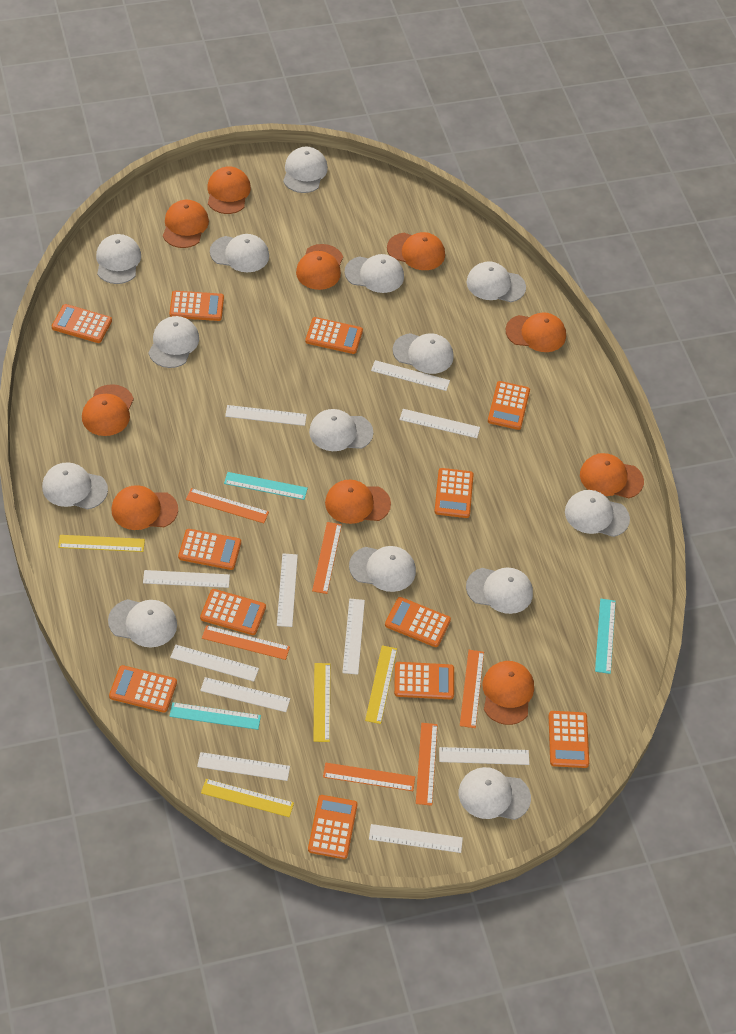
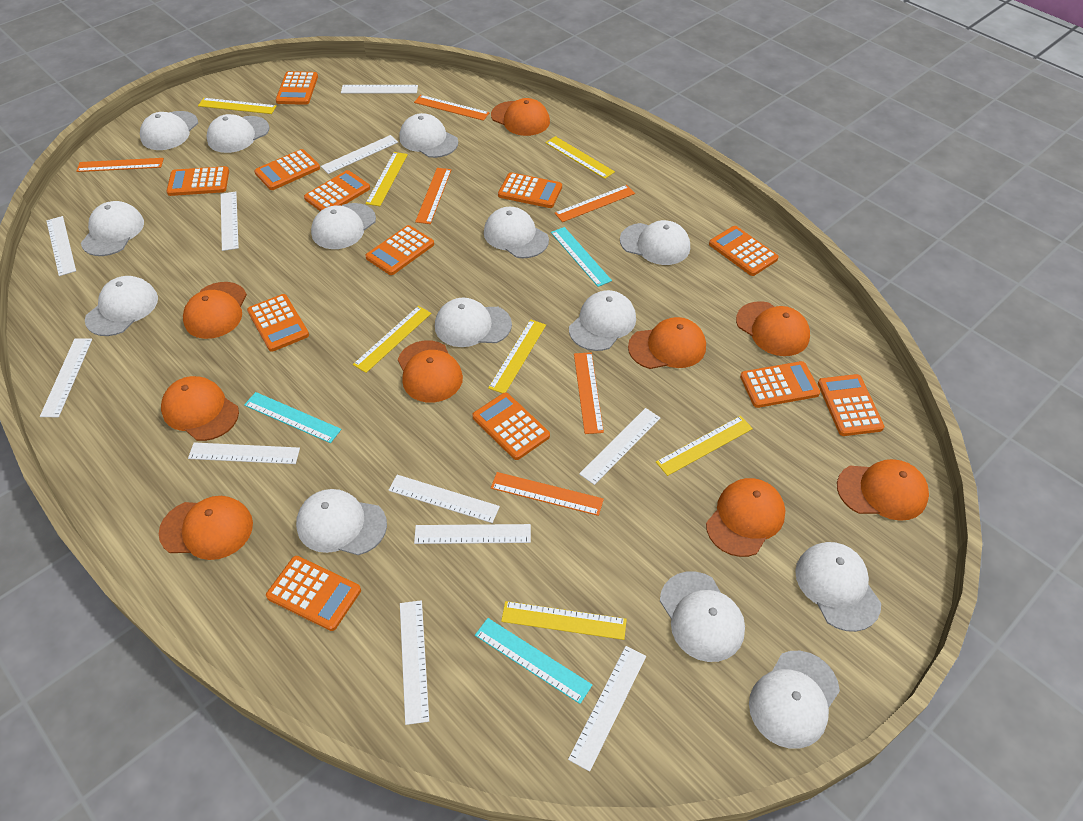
orange cap: 10 -> 9
yellow ruler: 4 -> 7

